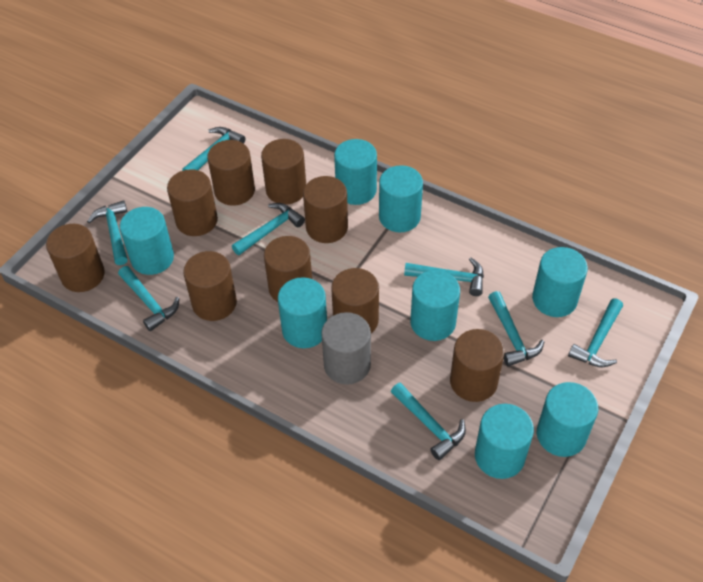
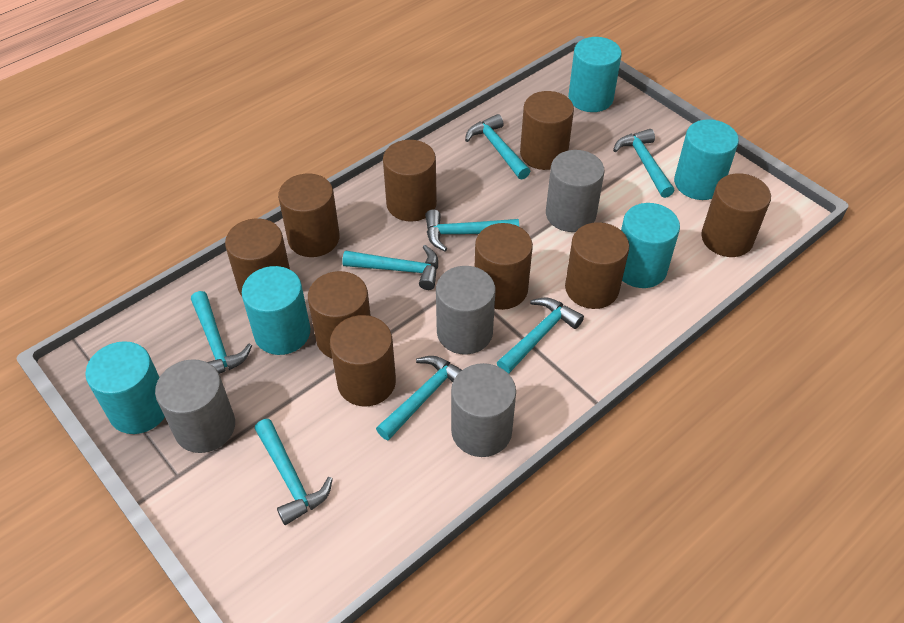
grey cylinder: 1 -> 4
turquoise cylinder: 8 -> 5

